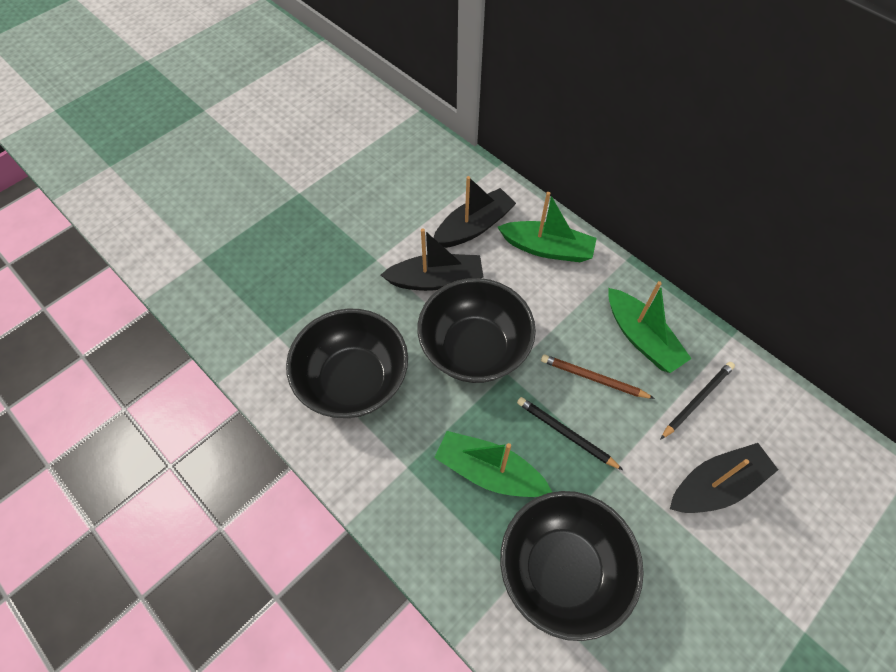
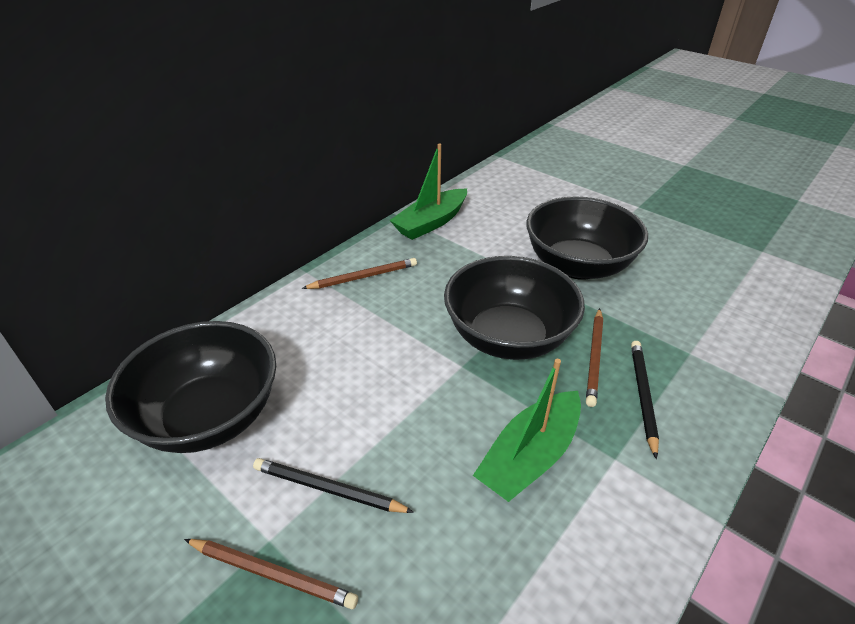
black boat: 3 -> 0
brown pencil: 1 -> 3
green boat: 3 -> 2

